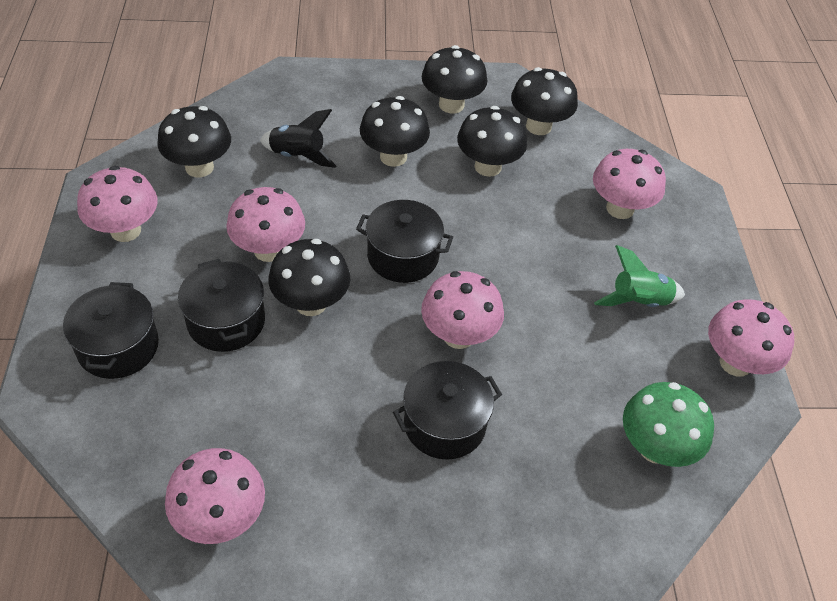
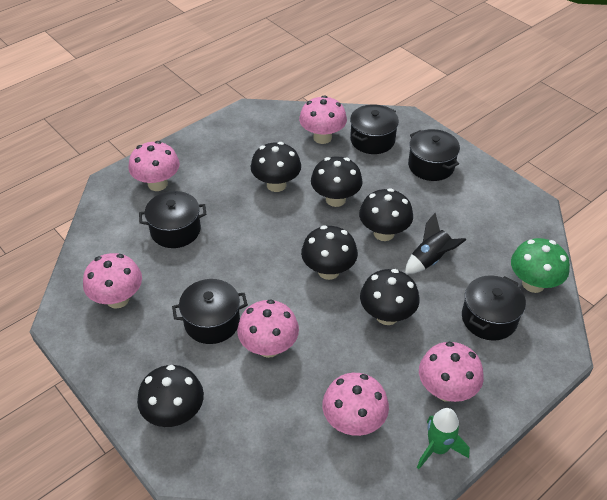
black pot: 4 -> 5

